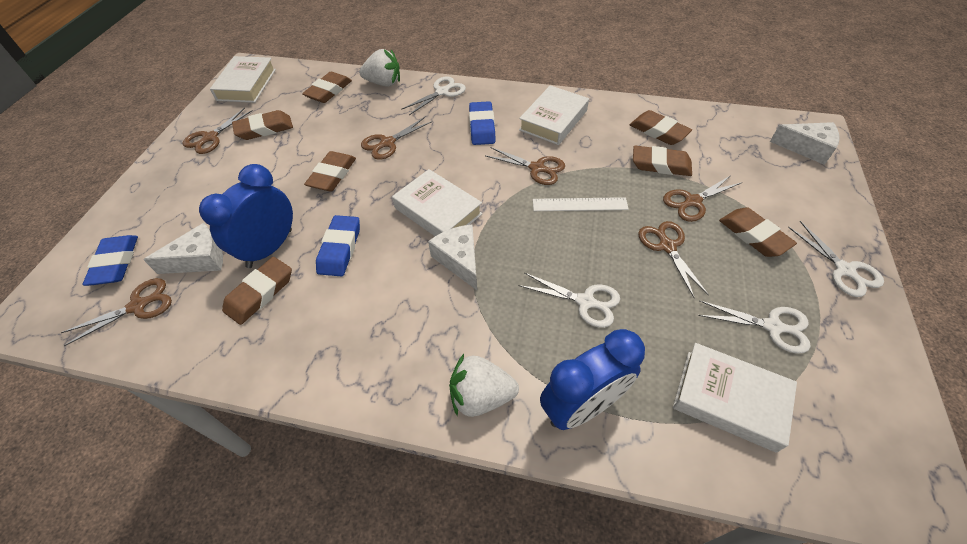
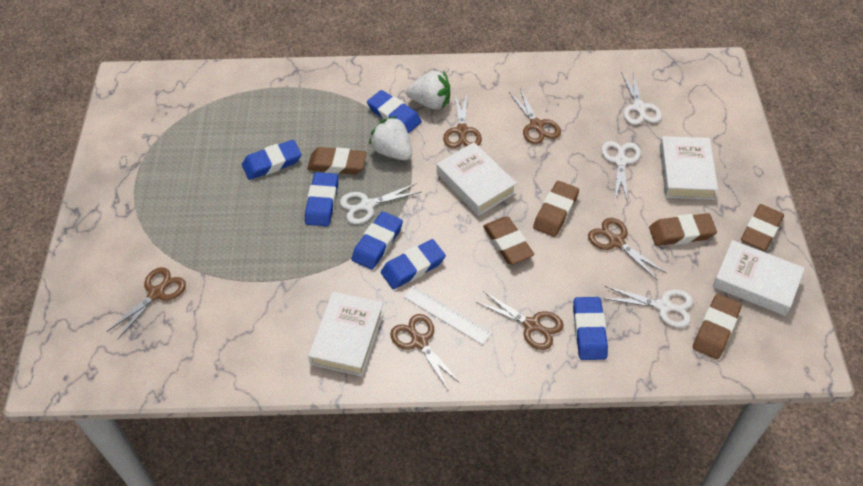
blue clock: 2 -> 0
blue eraser: 3 -> 6
brown eraser: 7 -> 6
white cheese: 3 -> 0

